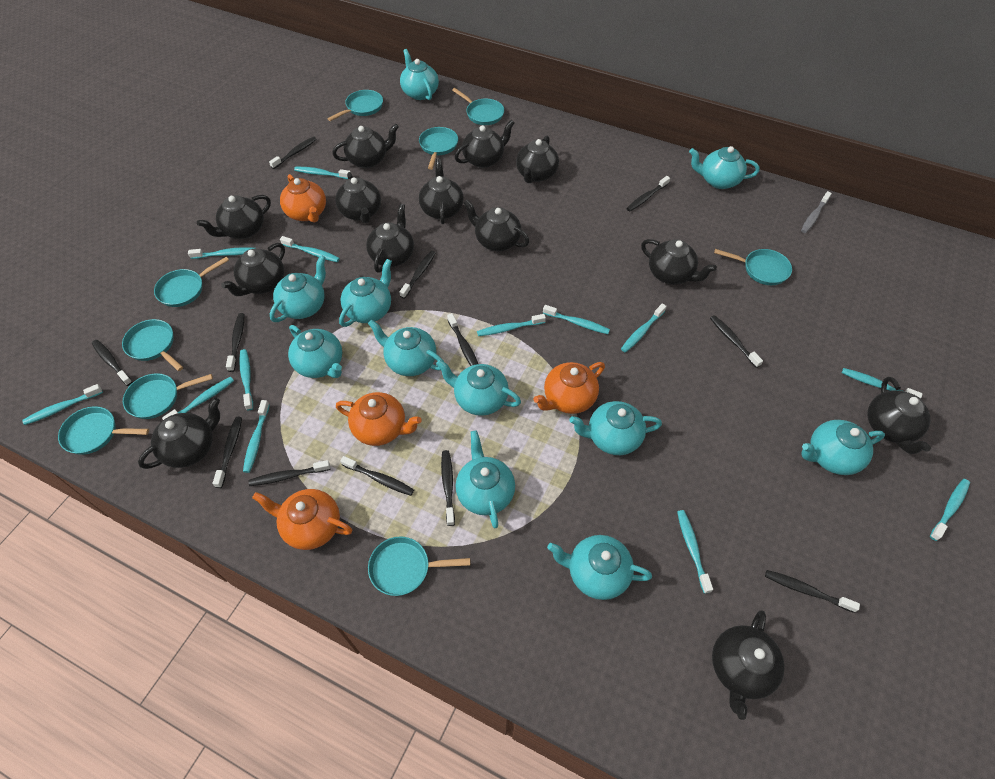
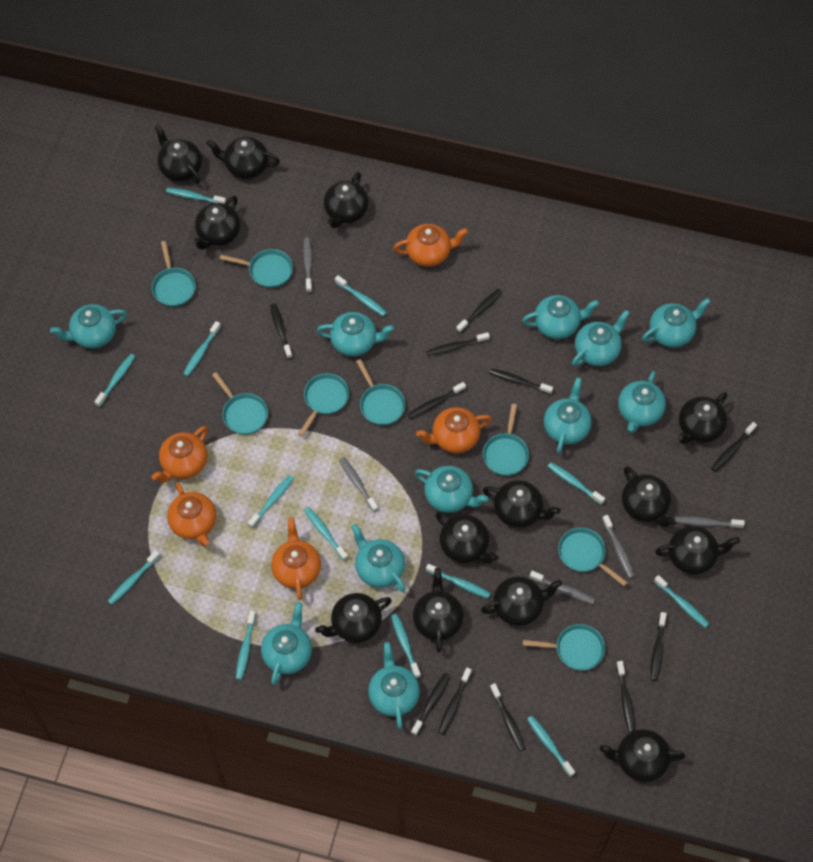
black toothbrush: 12 -> 11
grey toothbrush: 1 -> 5
orange teapot: 4 -> 5
turquoise pan: 9 -> 8

